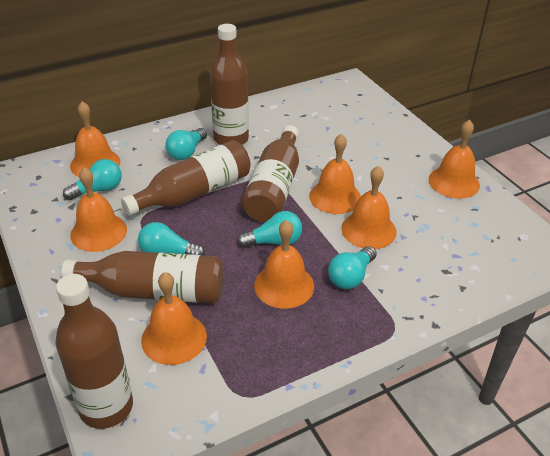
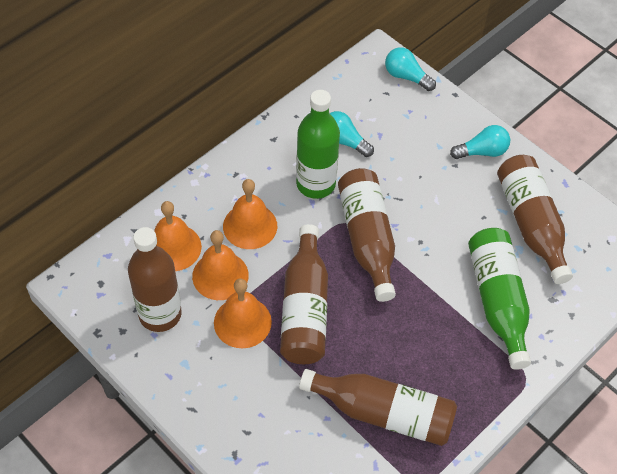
green bottle: 0 -> 2
orange bell: 7 -> 4
turquoise light bulb: 5 -> 3

